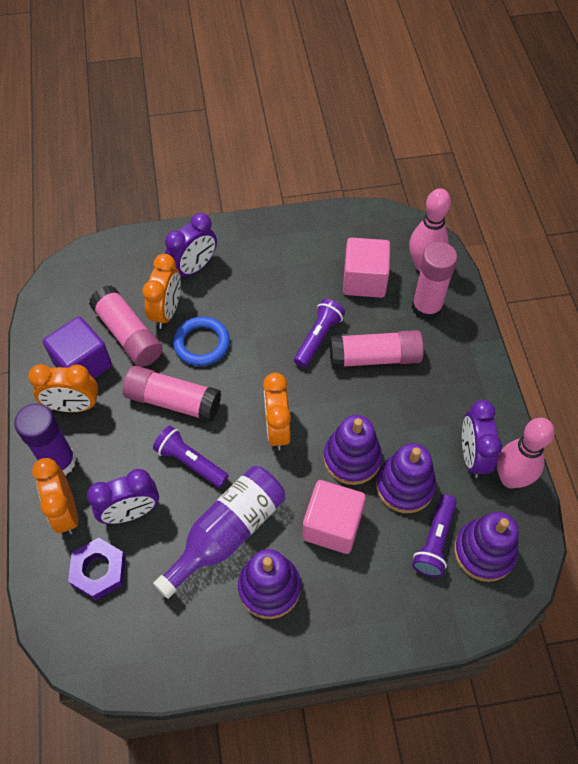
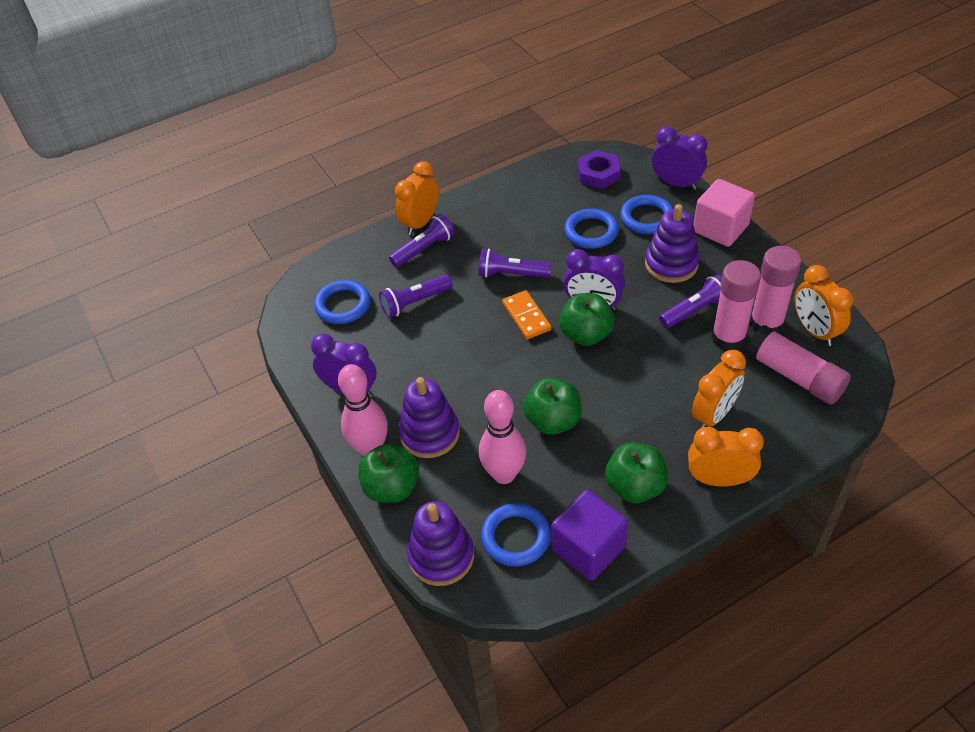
blue ring: 1 -> 4
green apple: 0 -> 4
orange domino: 0 -> 1
pink cube: 2 -> 1
pink glue stick: 4 -> 3
purple bottle: 1 -> 0
purple flashlight: 3 -> 4
purple glue stick: 1 -> 0
purple stacking toy: 4 -> 3

